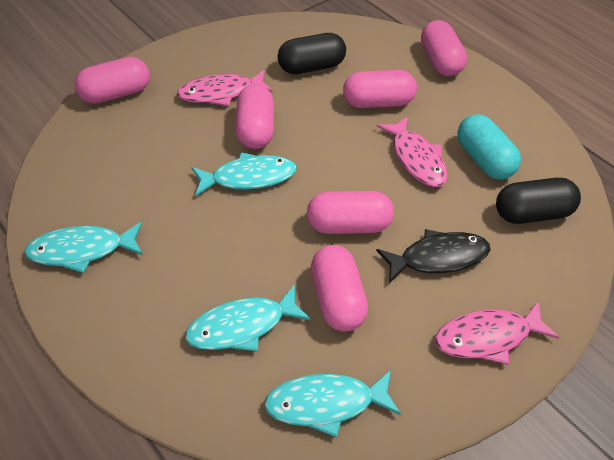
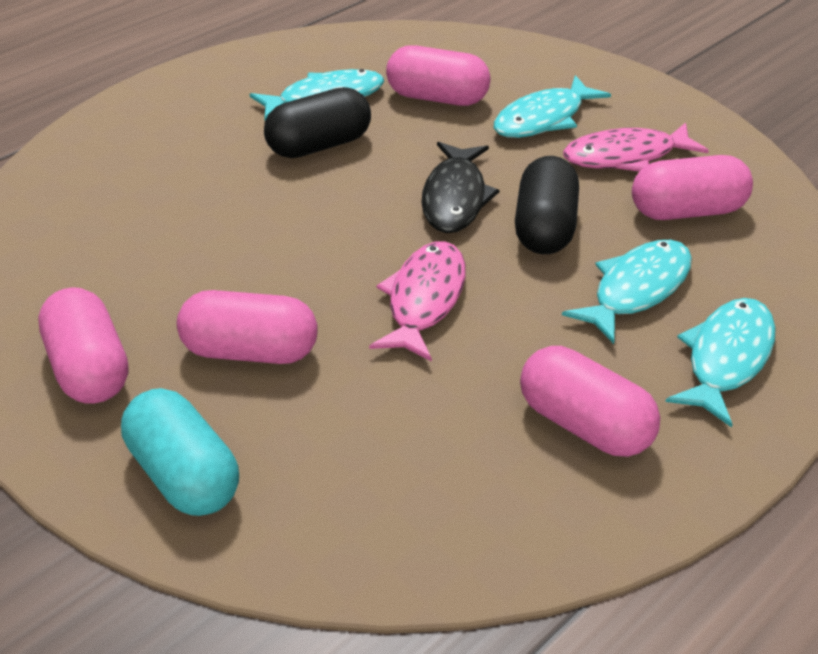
pink capsule: 6 -> 5
pink fish: 3 -> 2

